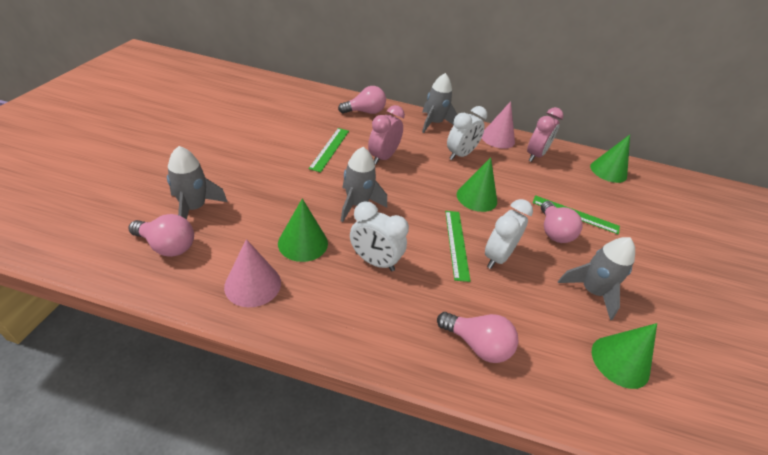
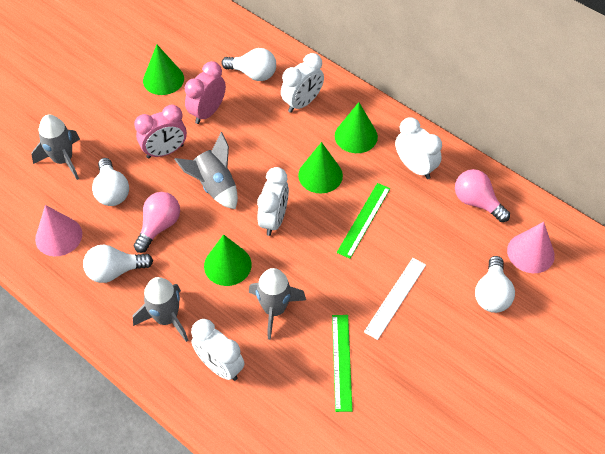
green ruler: 3 -> 2
pink light bulb: 4 -> 2
white clock: 3 -> 4
white light bulb: 0 -> 4
white ruler: 0 -> 1

